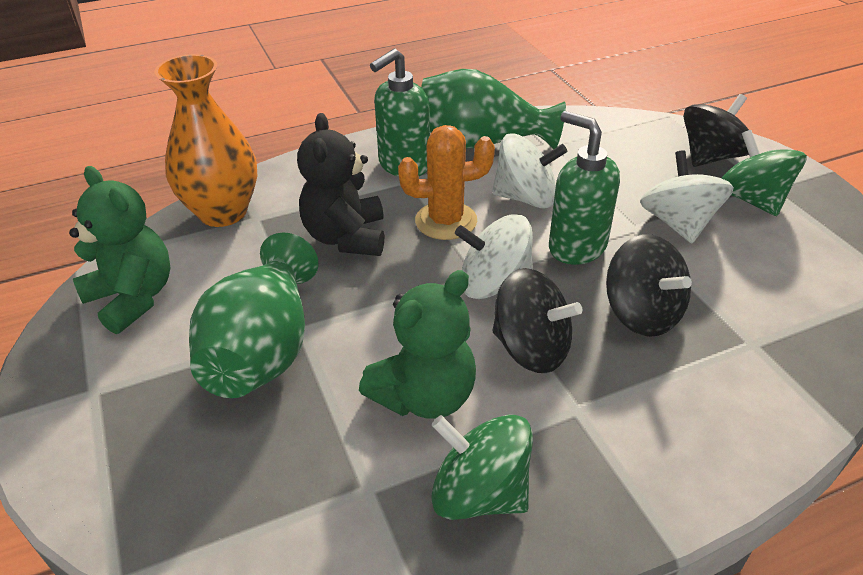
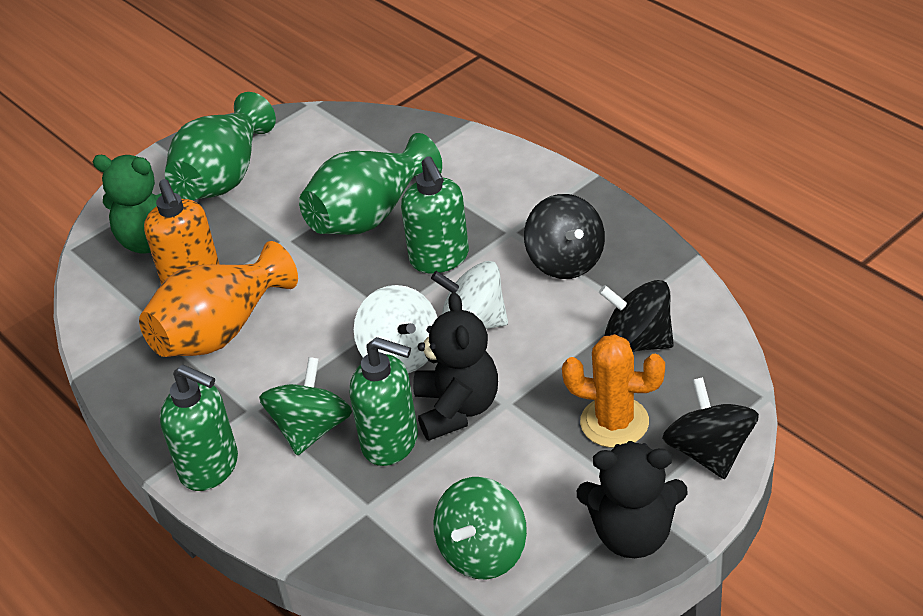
black teddy bear: 1 -> 2
green soap dispenser: 2 -> 3
green teddy bear: 2 -> 1
orange soap dispenser: 0 -> 1
white spinning top: 3 -> 2

